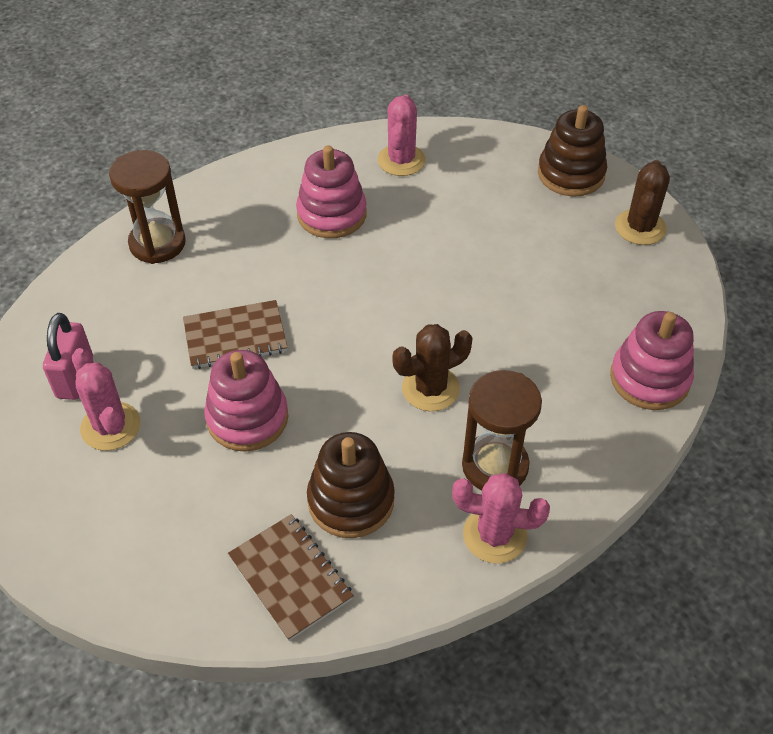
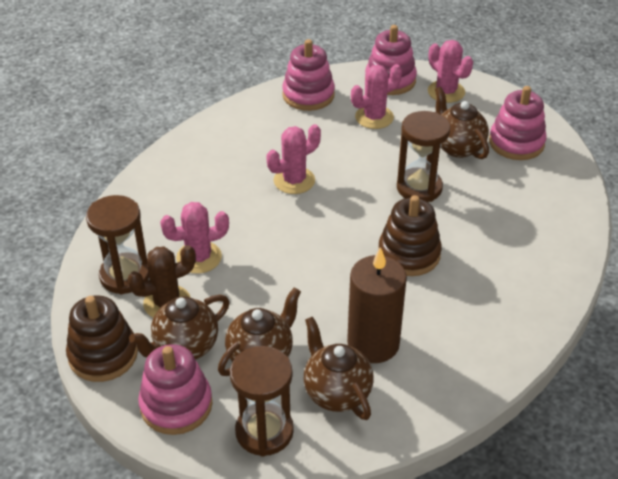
brown cactus: 2 -> 1
brown candle: 0 -> 1
brown hourglass: 2 -> 3
brown notebook: 2 -> 0
brown teapot: 0 -> 4
pink cactus: 3 -> 4
pink padlock: 1 -> 0
pink stacking toy: 3 -> 4

